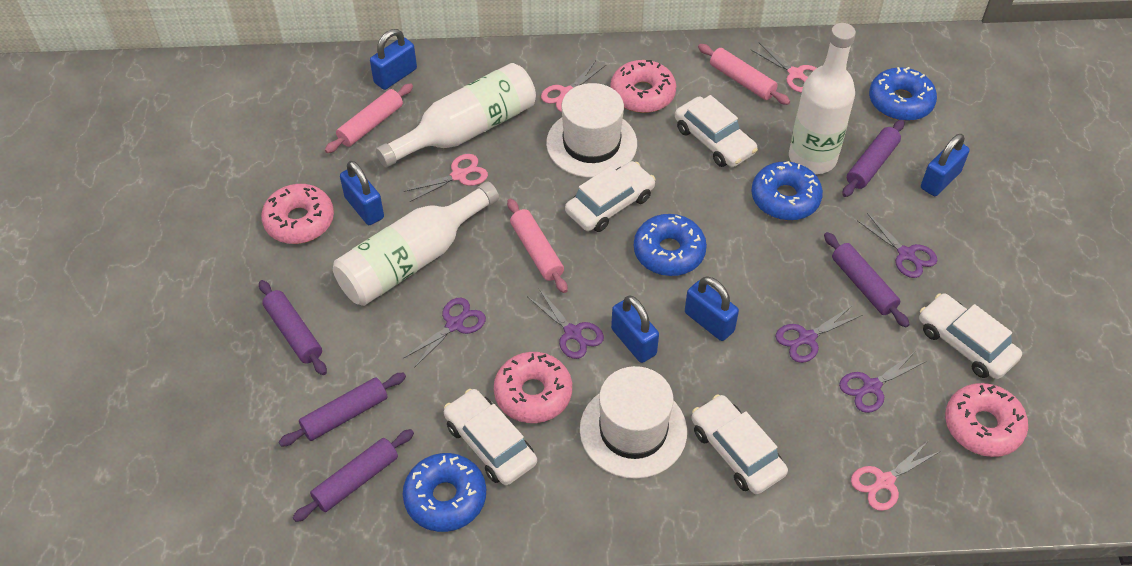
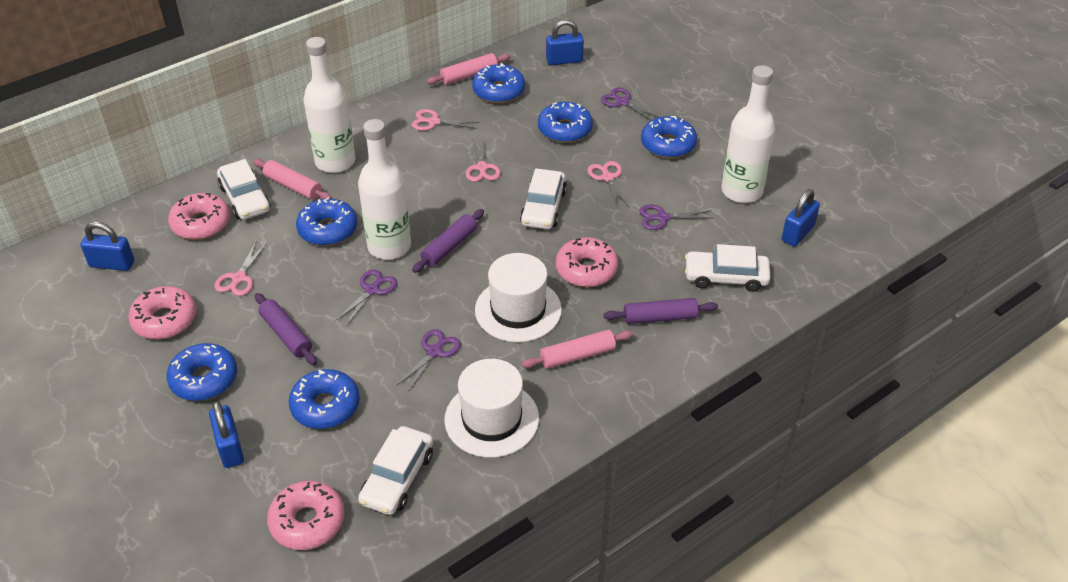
blue donut: 4 -> 6
blue padlock: 5 -> 4
purple rolling pin: 5 -> 3
purple scissors: 5 -> 4
white car: 5 -> 4

